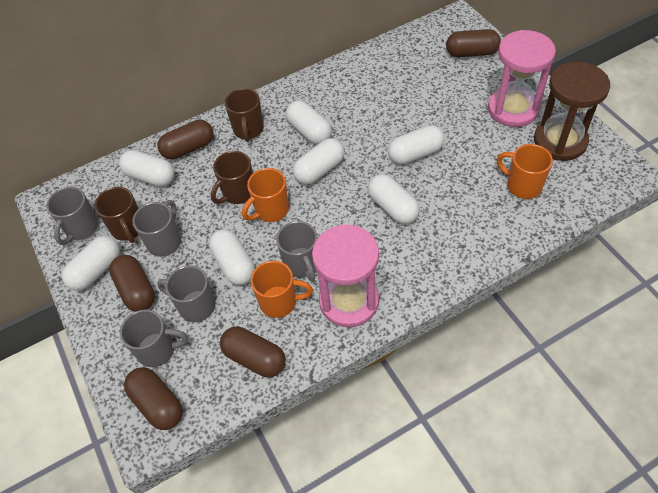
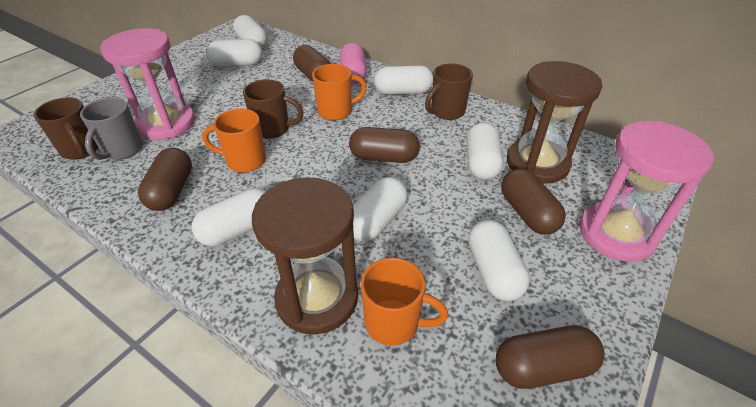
brown hourglass: 1 -> 2
grey mug: 5 -> 1
pink capsule: 0 -> 1

